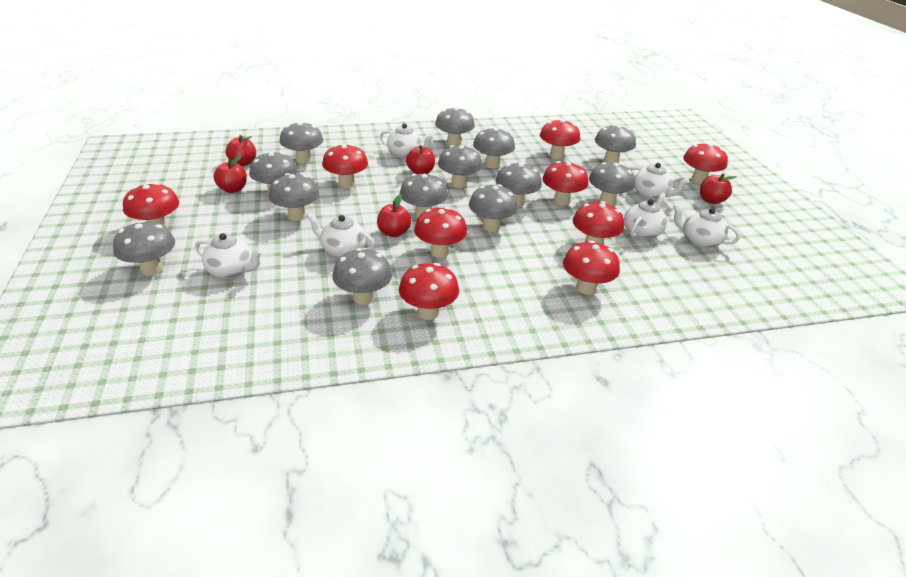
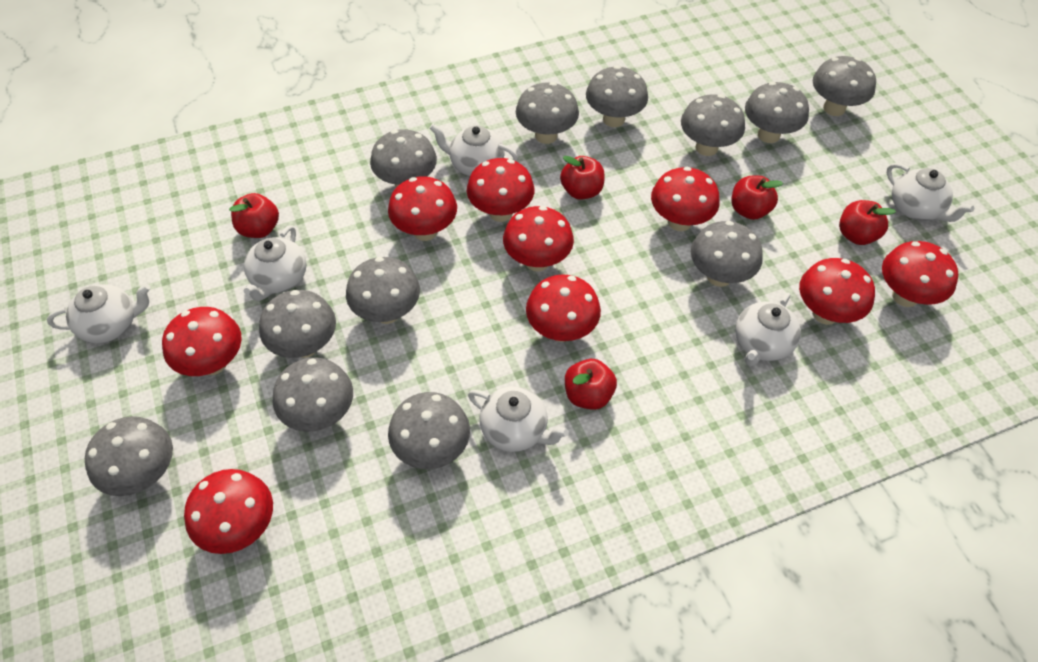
grey mushroom: 13 -> 12

